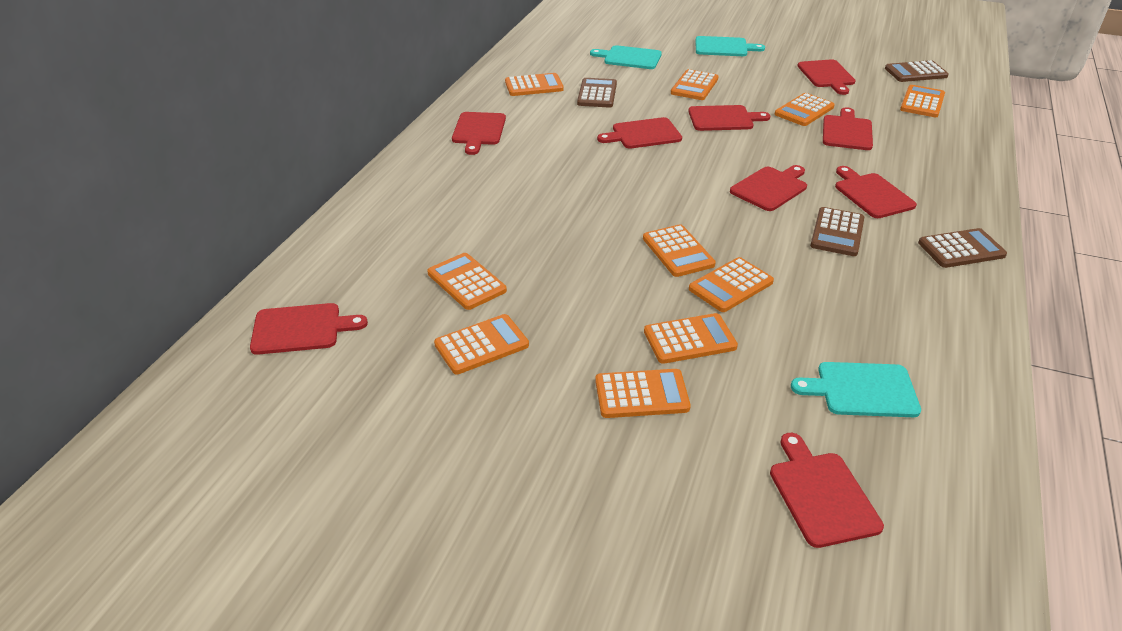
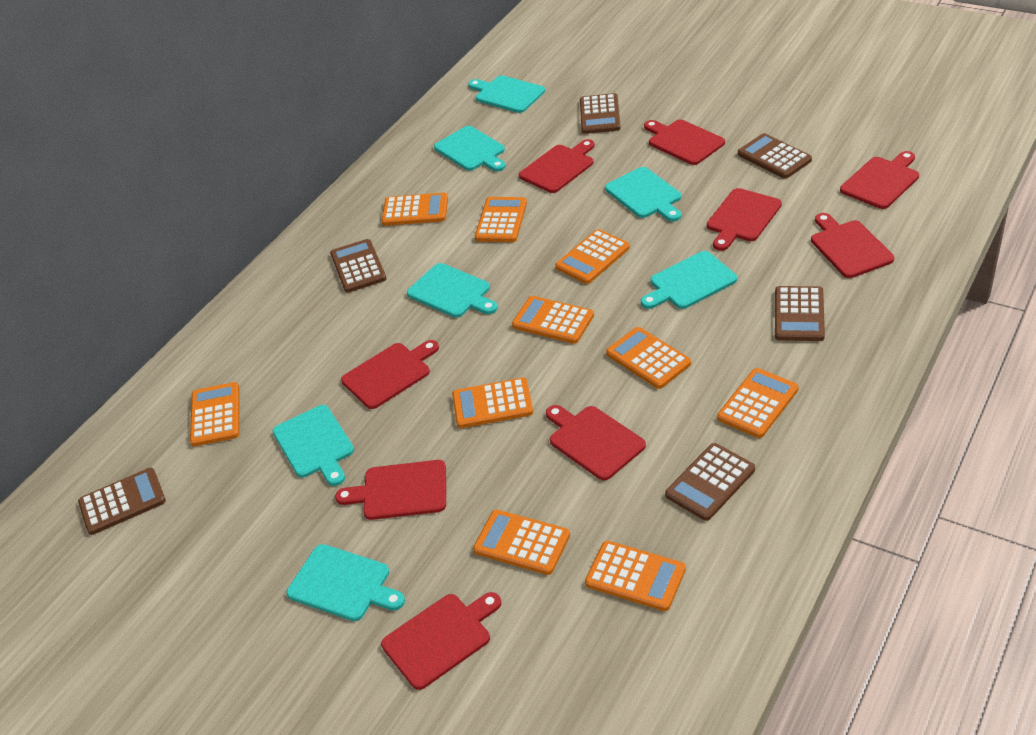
brown calculator: 4 -> 6
turquoise cutting board: 3 -> 7

